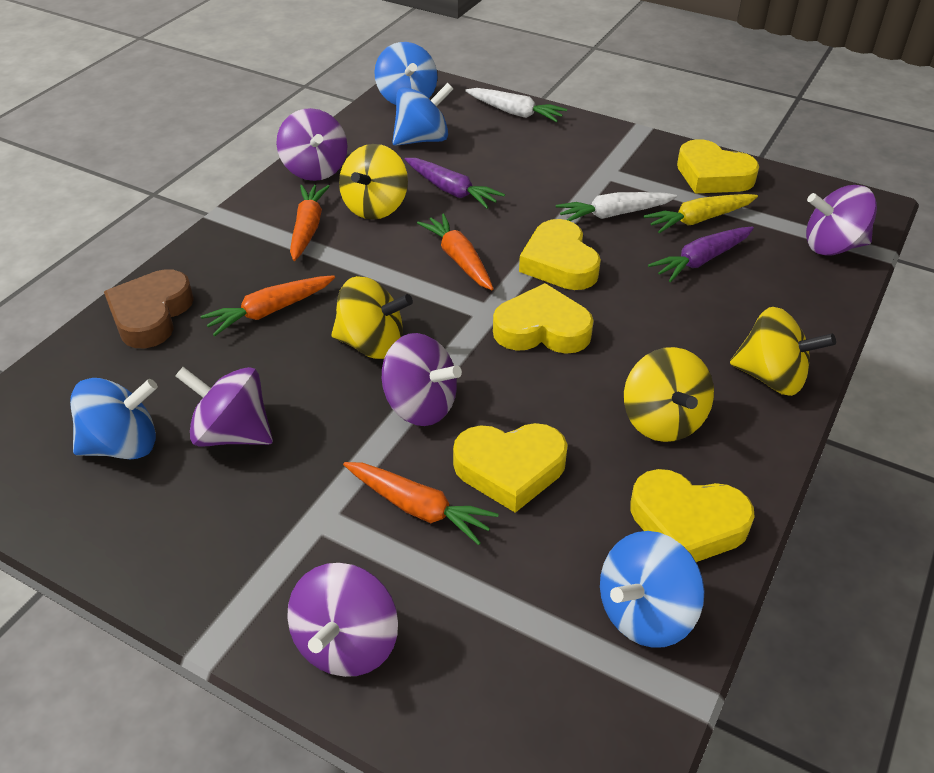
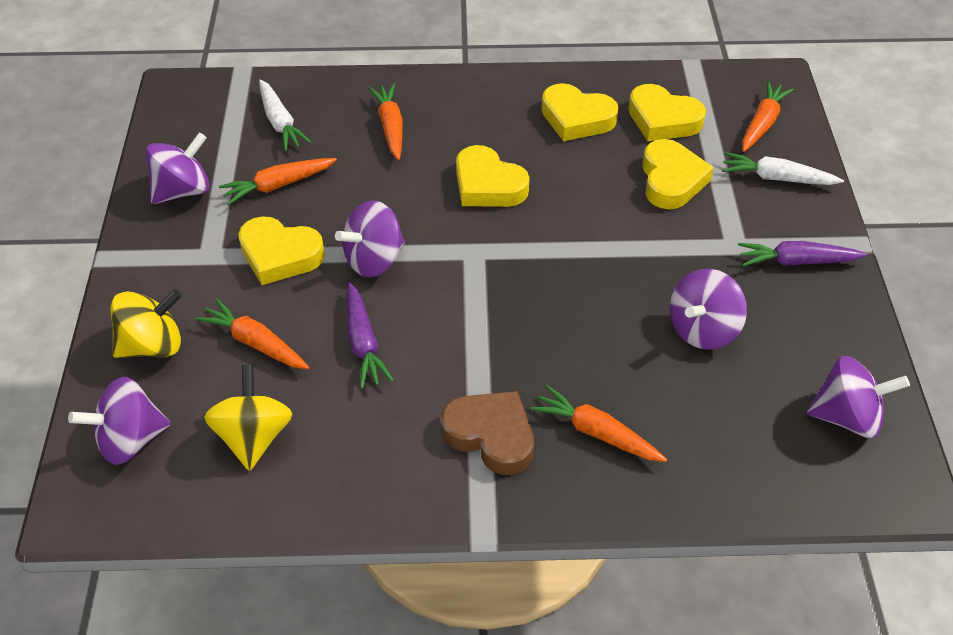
blue spinning top: 4 -> 0
orange carrot: 4 -> 5
yellow carrot: 1 -> 0
yellow spinning top: 4 -> 2

